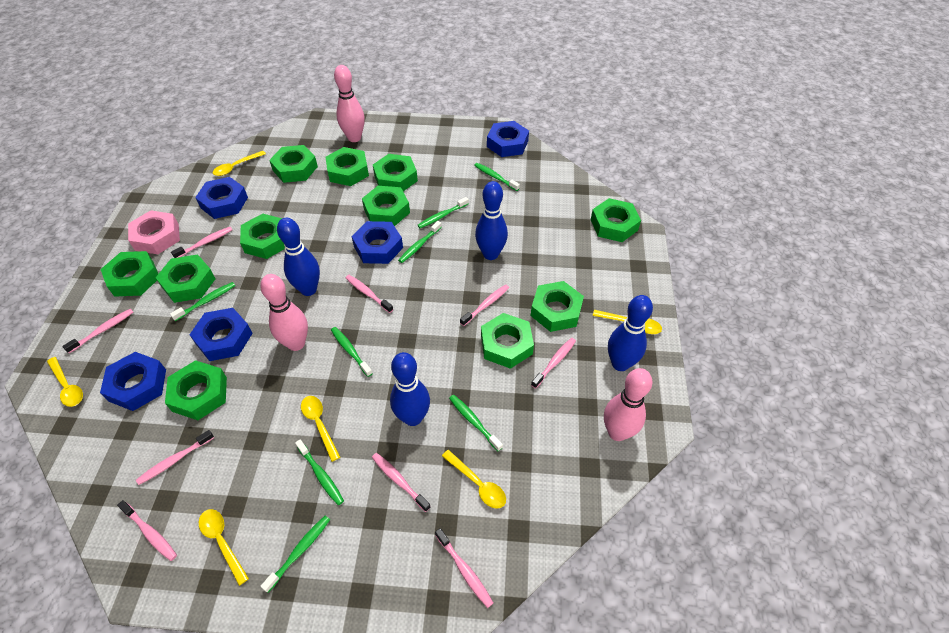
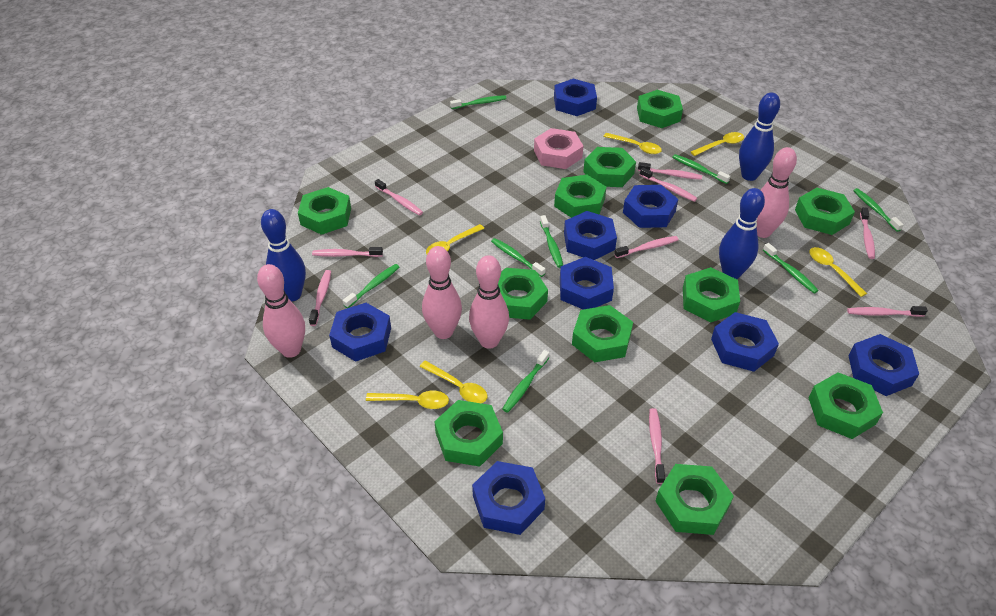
blue bowling pin: 4 -> 3
blue nut: 5 -> 8
pink bowling pin: 3 -> 4

